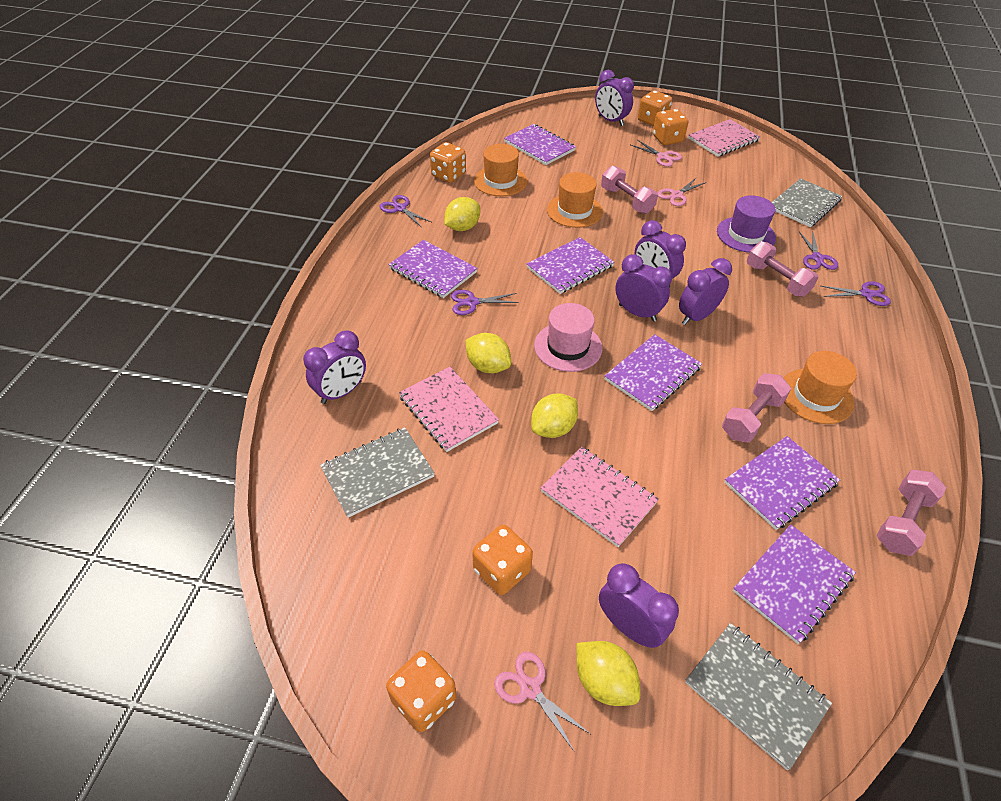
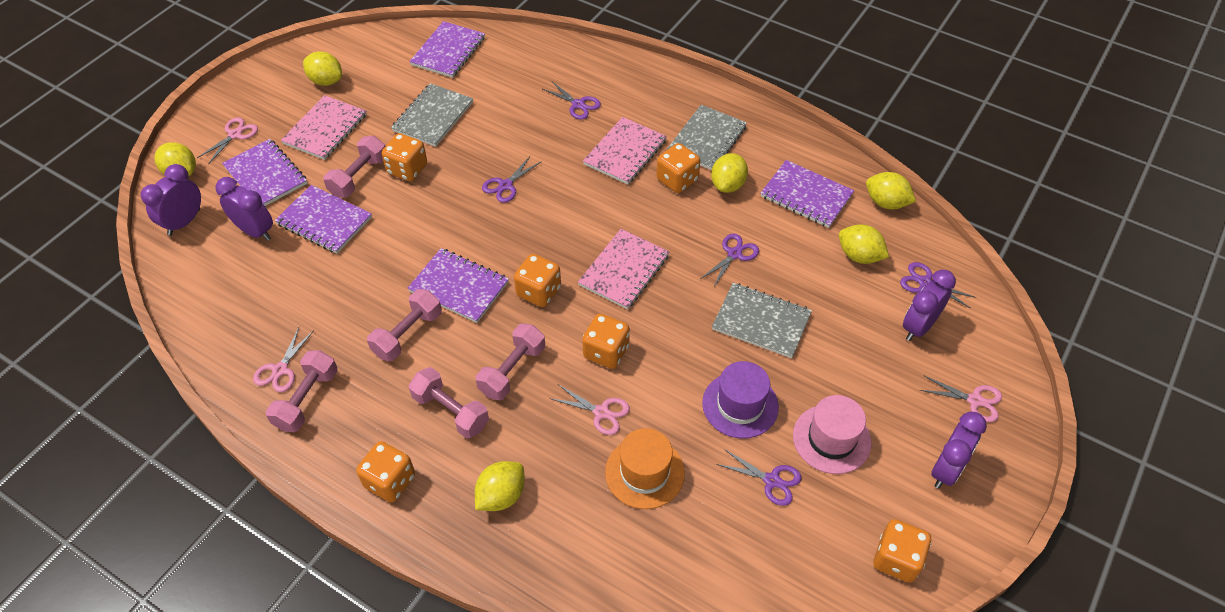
orange dice: 5 -> 6
orange hat: 3 -> 1
pink dumbbell: 4 -> 5
pink scissors: 3 -> 4
purple clock: 6 -> 4
purple notebook: 6 -> 5
purple scissors: 4 -> 5
yellow lemon: 4 -> 6

